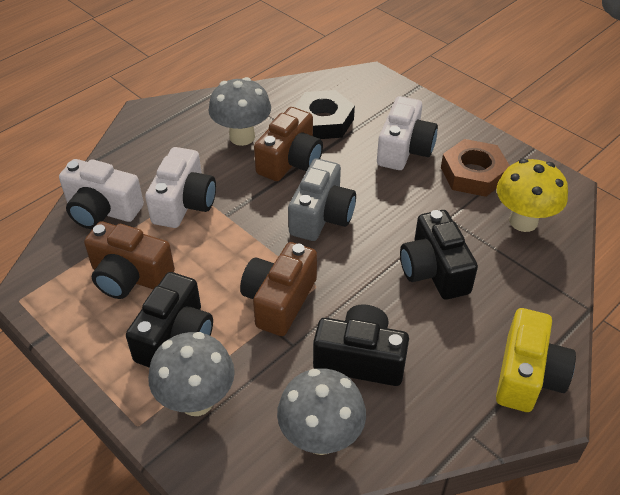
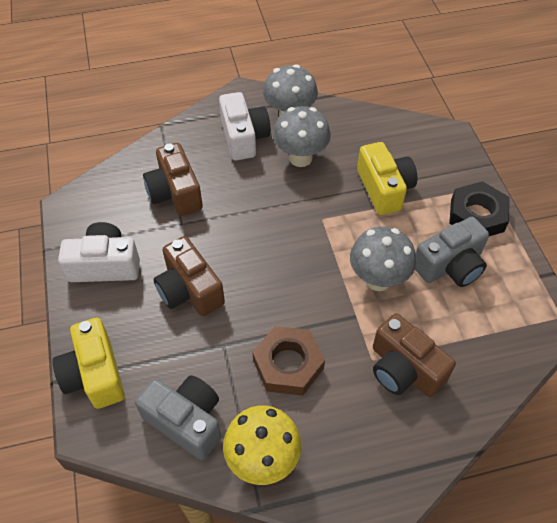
black camera: 3 -> 0
grey camera: 1 -> 2
white camera: 3 -> 2
yellow camera: 1 -> 2

